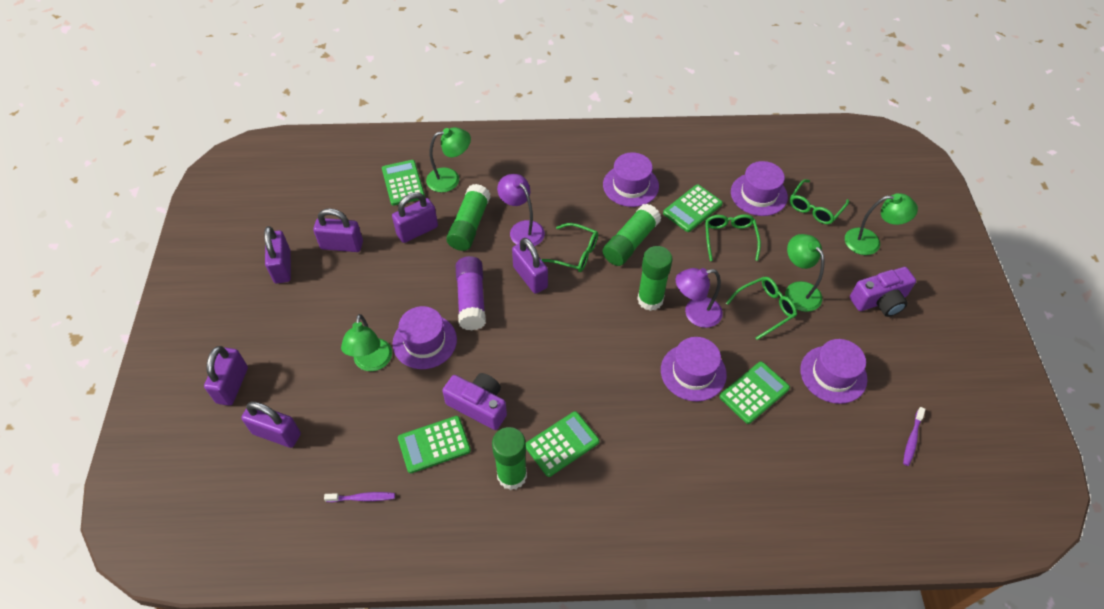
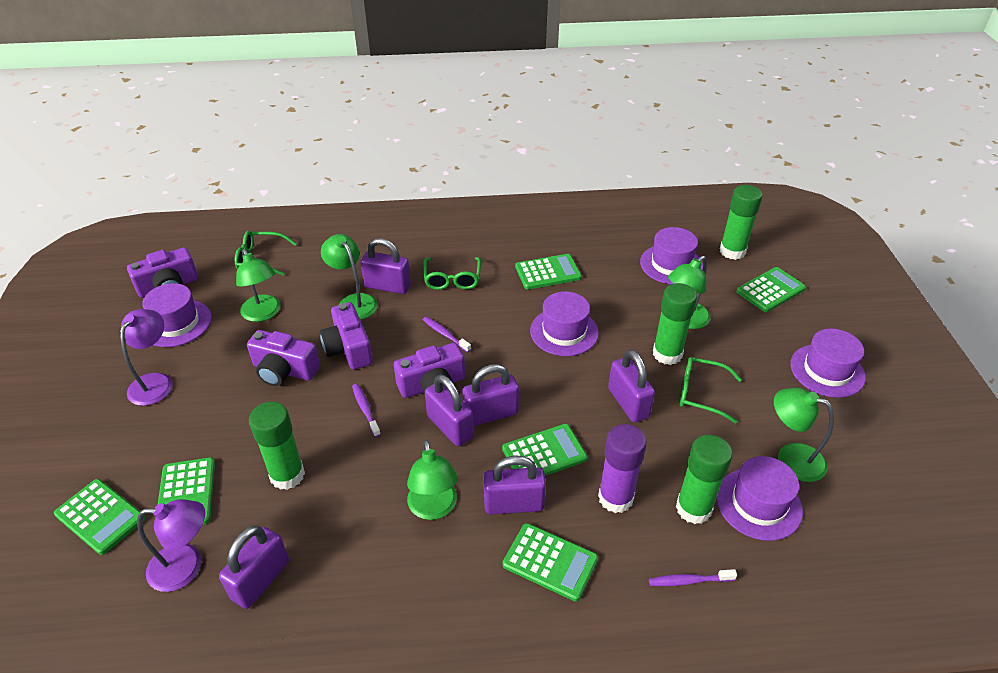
green calculator: 5 -> 6
green glasses: 4 -> 3
green lamp: 4 -> 5
purple camera: 2 -> 4
purple toothbrush: 2 -> 3

